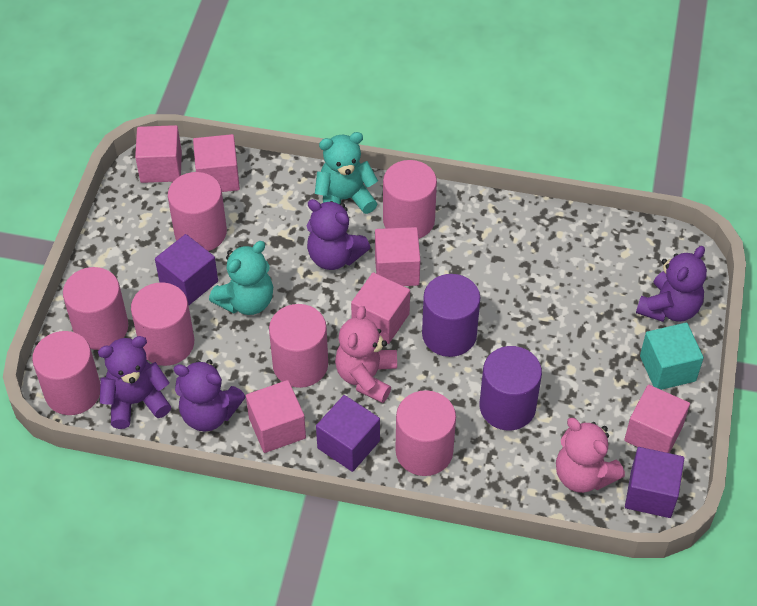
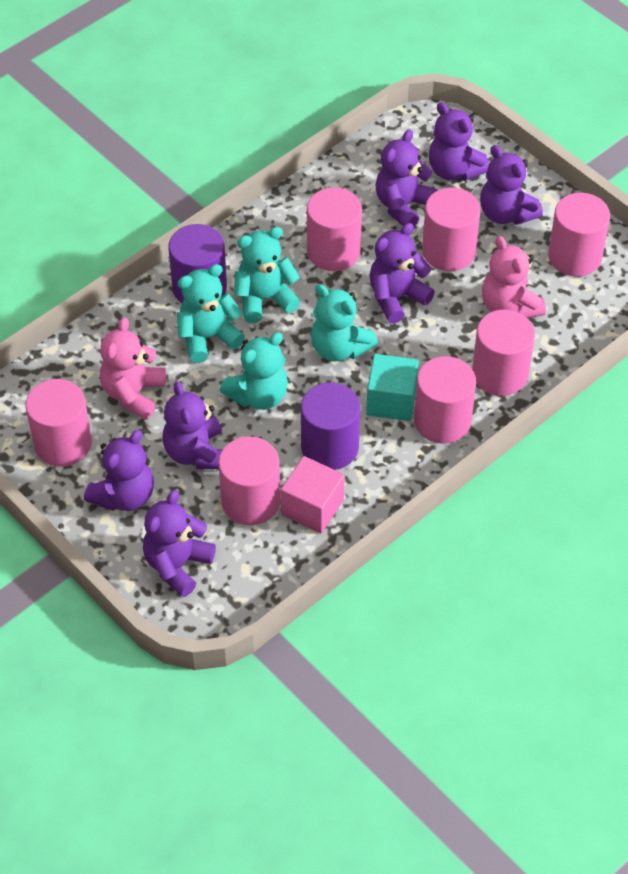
pink cube: 6 -> 1
purple cube: 3 -> 0
purple teddy bear: 4 -> 7
turquoise teddy bear: 2 -> 4

